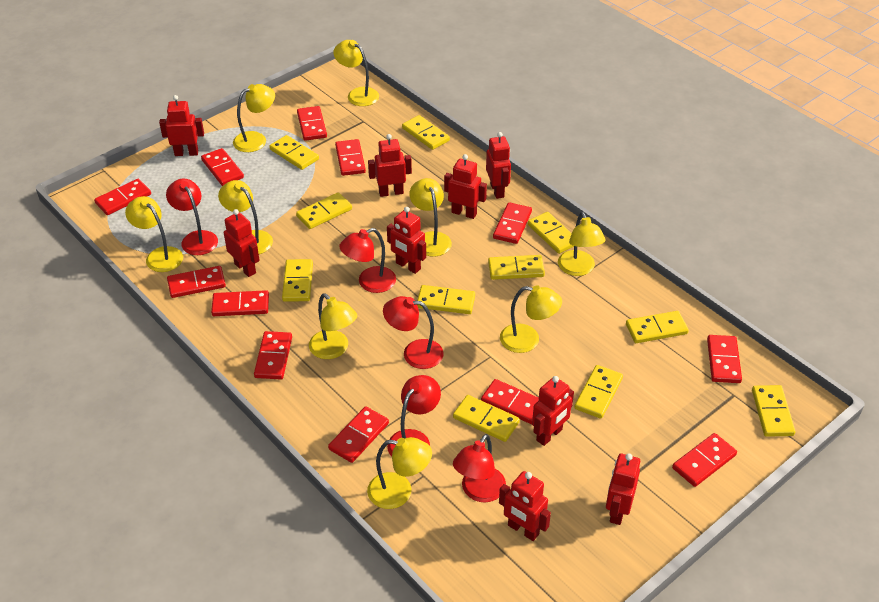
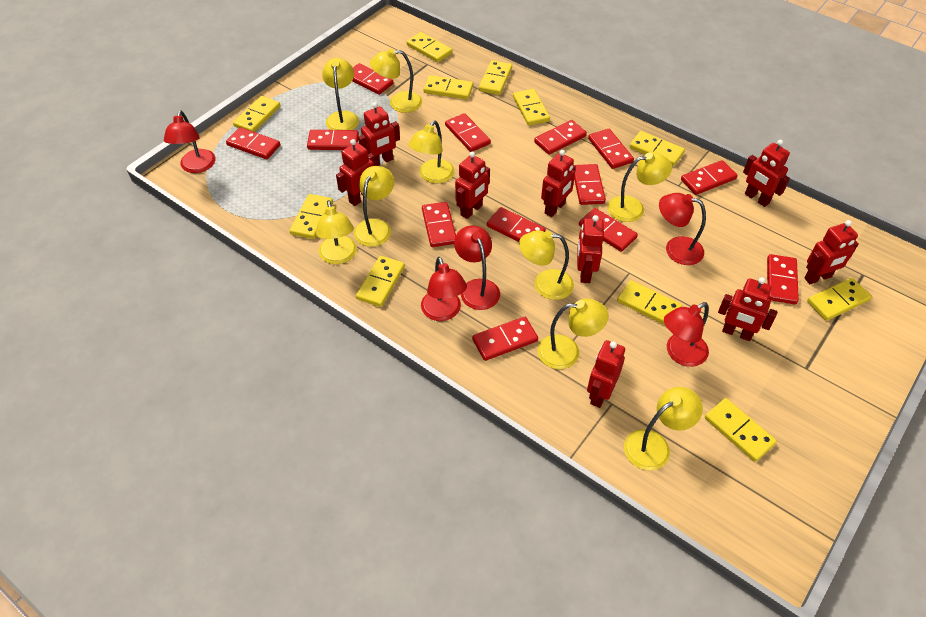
red domino: 12 -> 13

